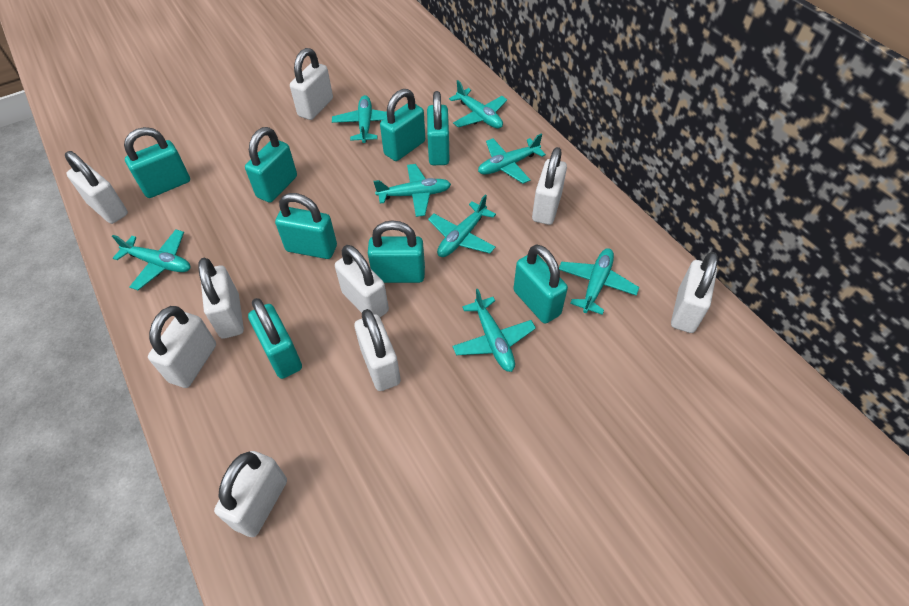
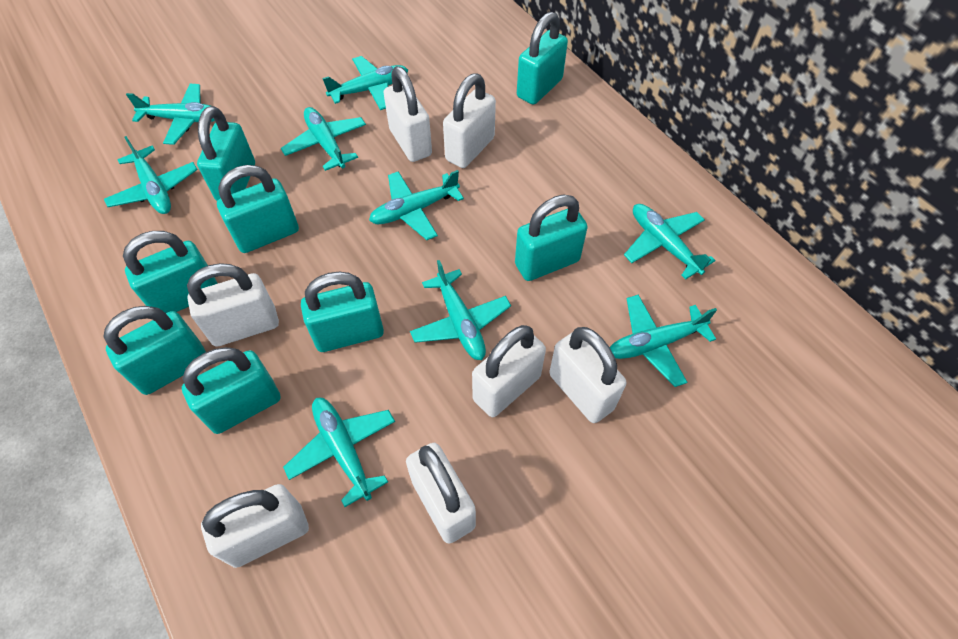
turquoise plane: 8 -> 9
white padlock: 9 -> 7

